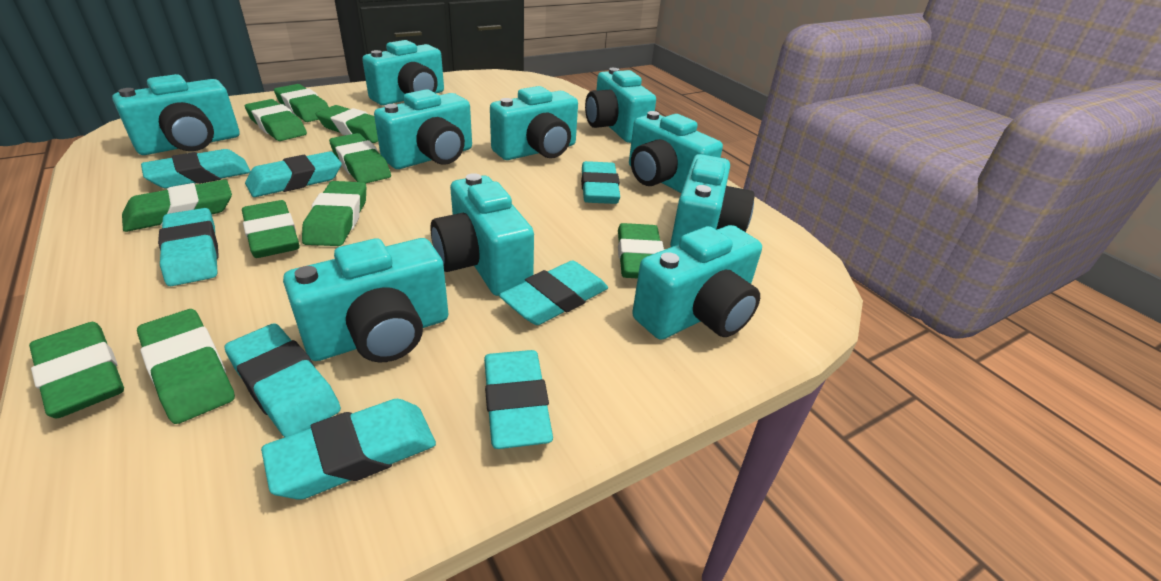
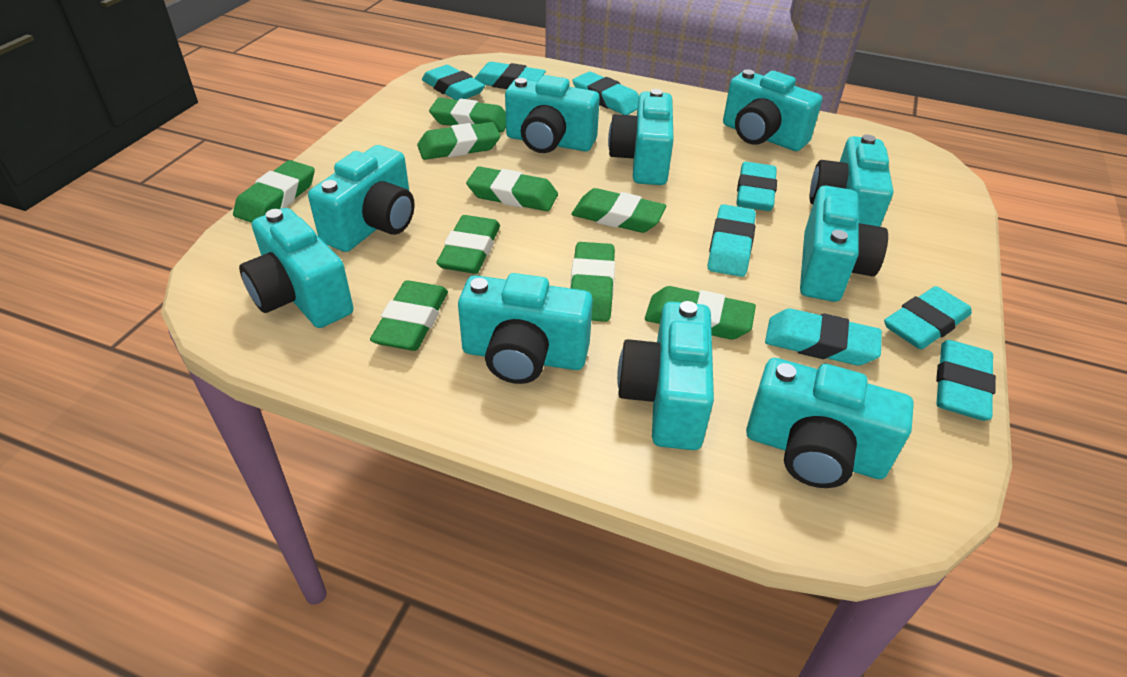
green eraser: 10 -> 9

